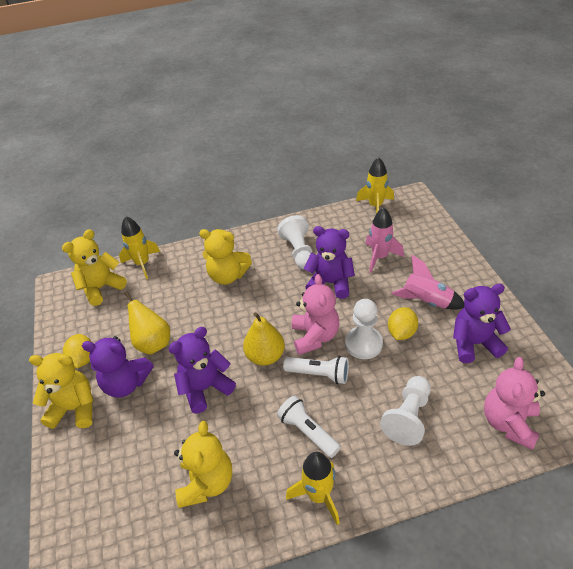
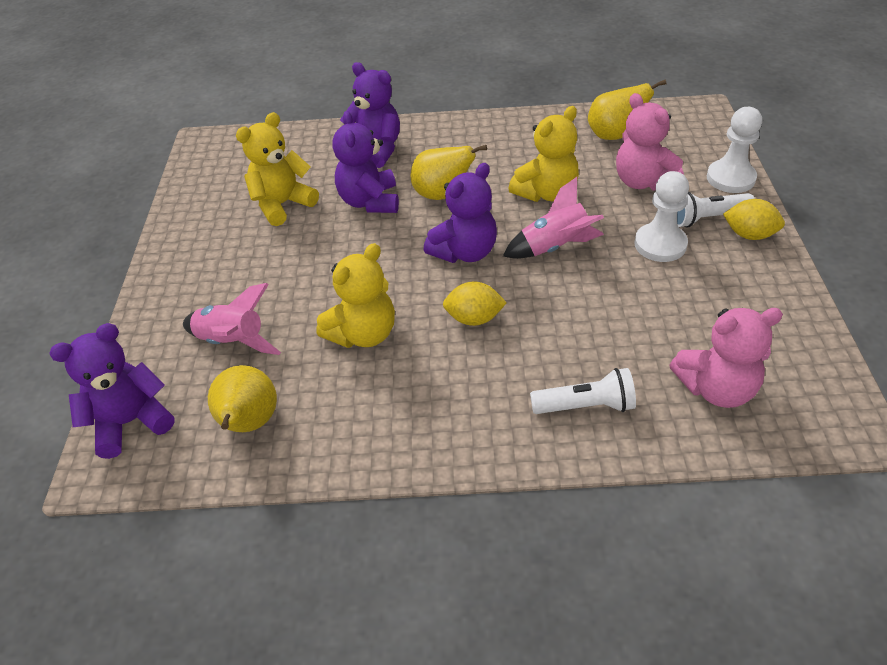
white pawn: 3 -> 2
yellow pear: 2 -> 3
yellow rocket: 3 -> 0
yellow teddy bear: 4 -> 3

